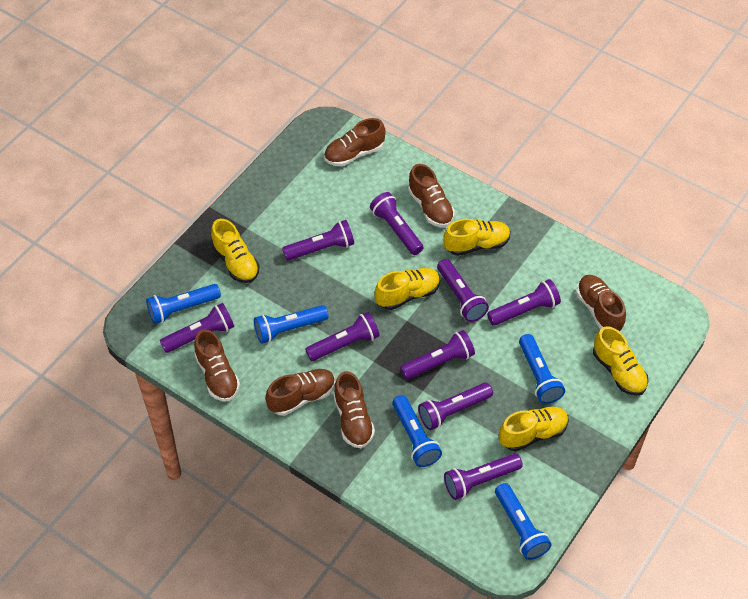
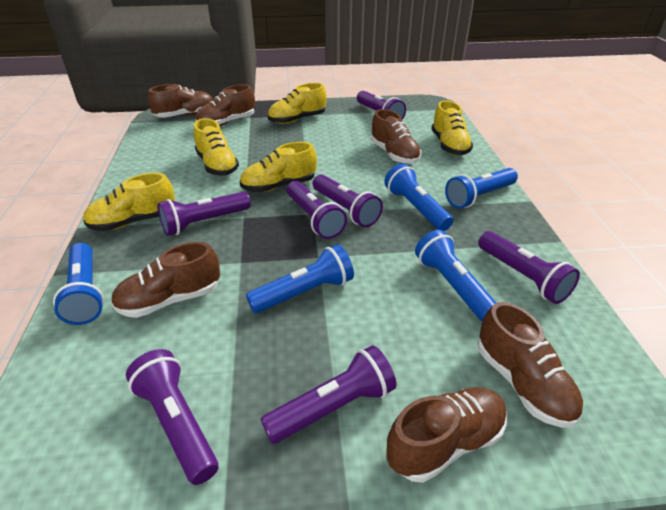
purple flashlight: 9 -> 7

